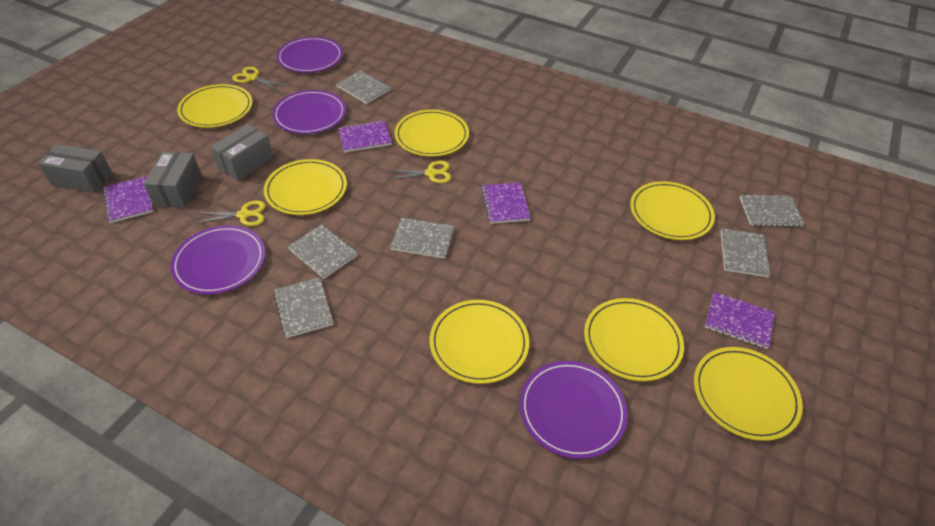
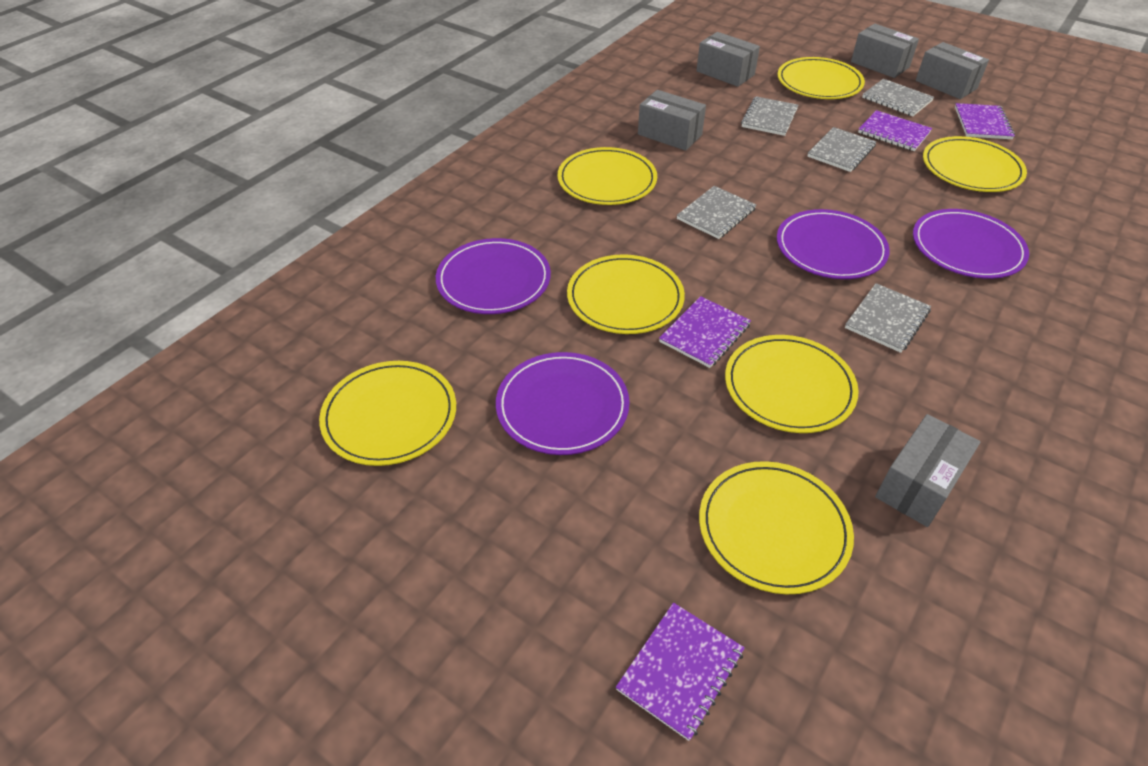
grey box: 3 -> 5
grey notebook: 6 -> 5
yellow scissors: 3 -> 0

